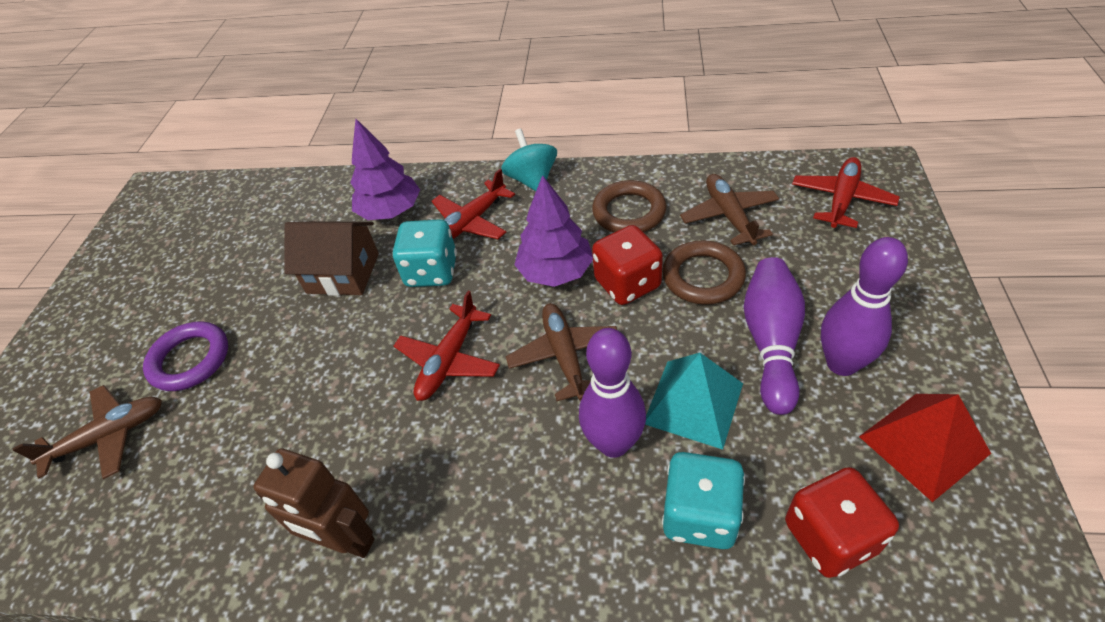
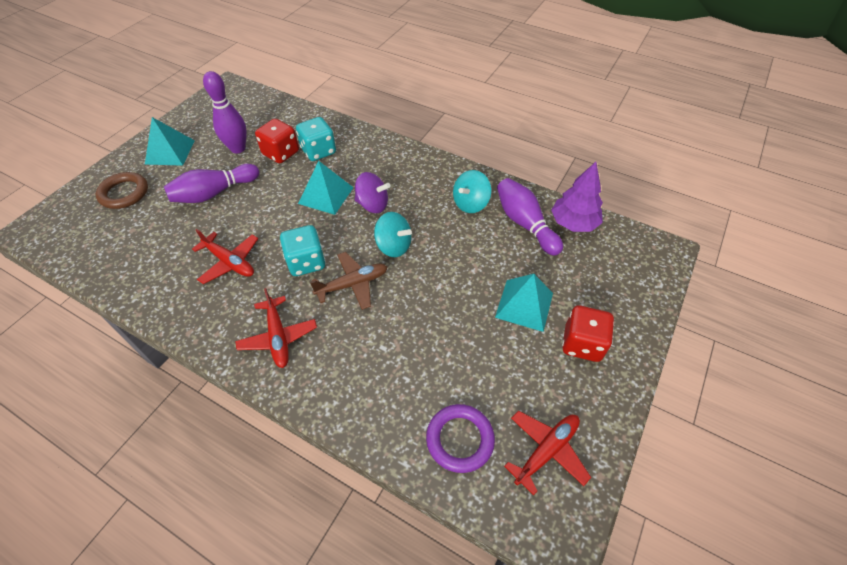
brown house: 1 -> 0
brown plane: 3 -> 1
brown ring: 2 -> 1
brown robot: 1 -> 0
purple spinning top: 0 -> 1
purple tree: 2 -> 1
red pyramid: 1 -> 0
turquoise pyramid: 1 -> 3
turquoise spinning top: 1 -> 2

